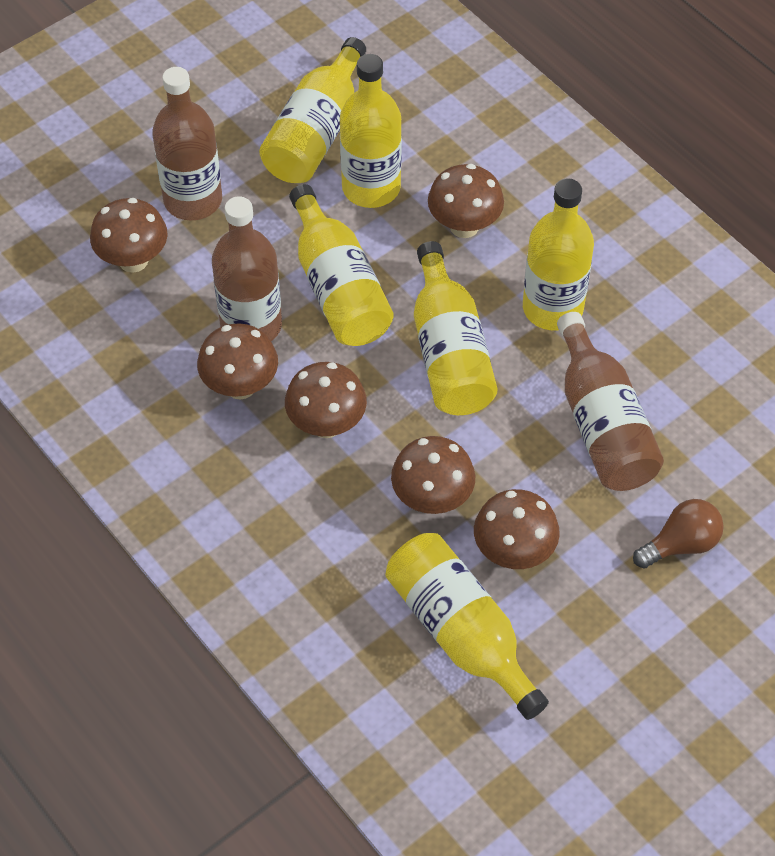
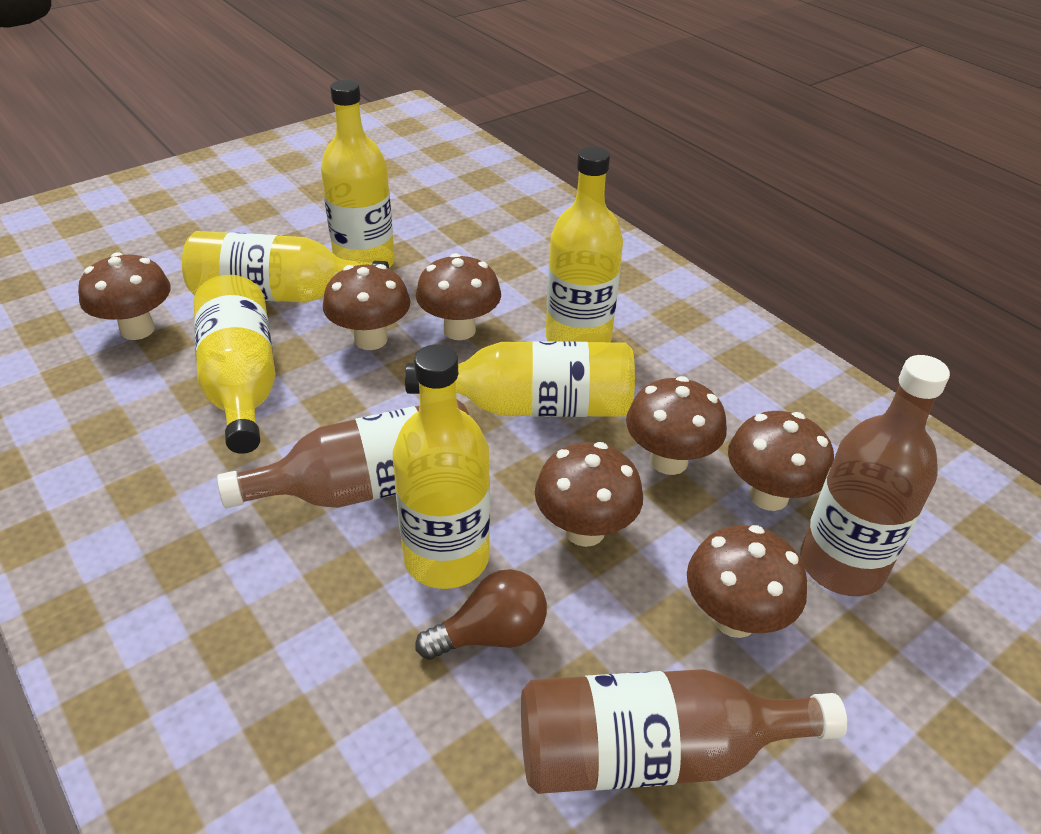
brown mushroom: 6 -> 7

